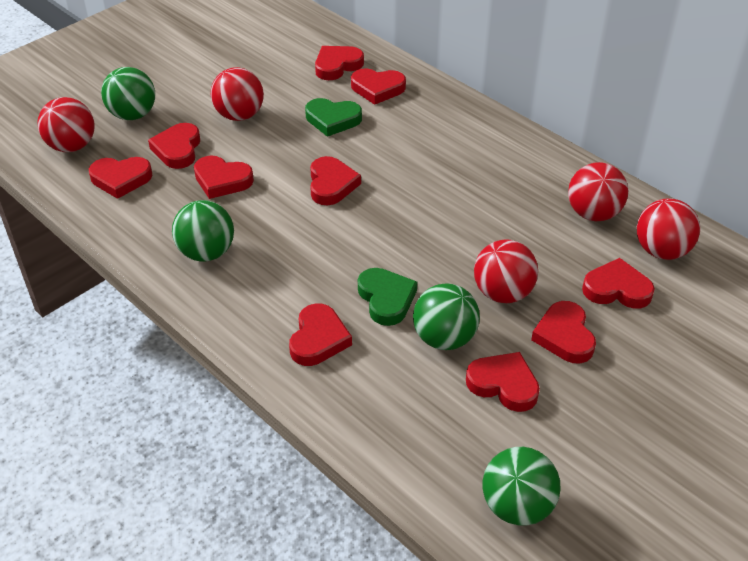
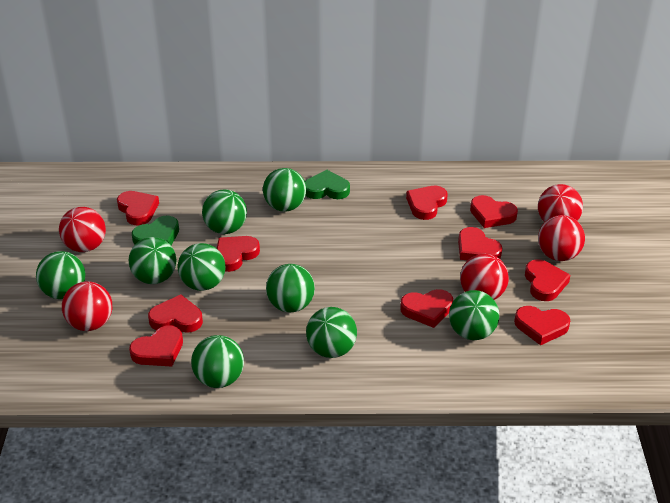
green ball: 4 -> 9

